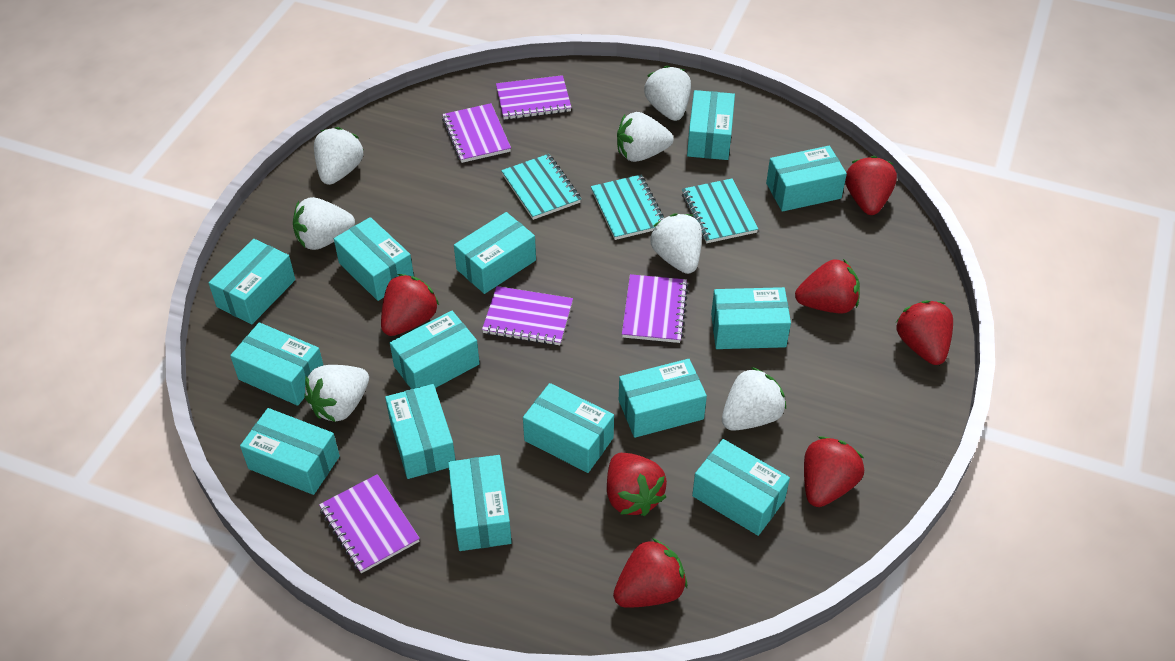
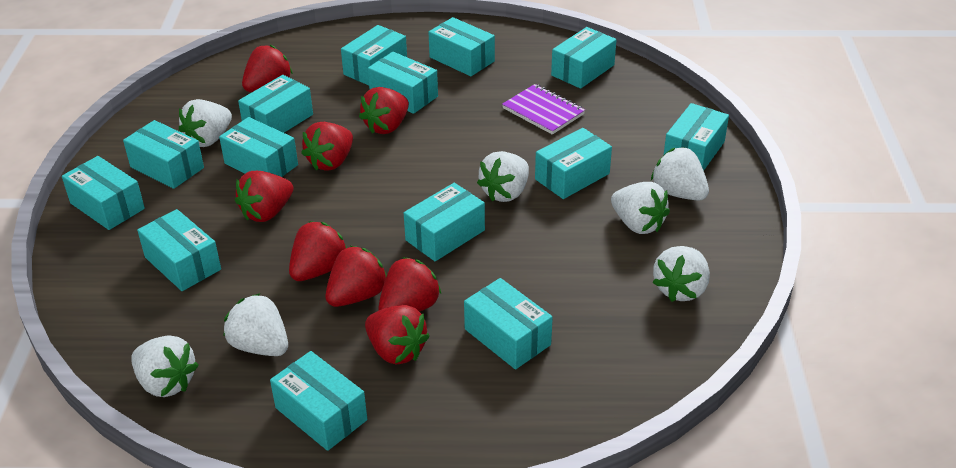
purple notebook: 5 -> 1
red strawberry: 7 -> 8
turquoise notebook: 3 -> 0

